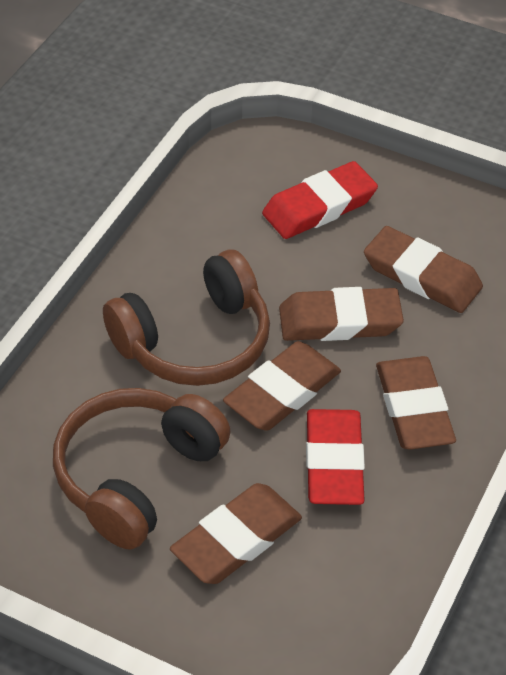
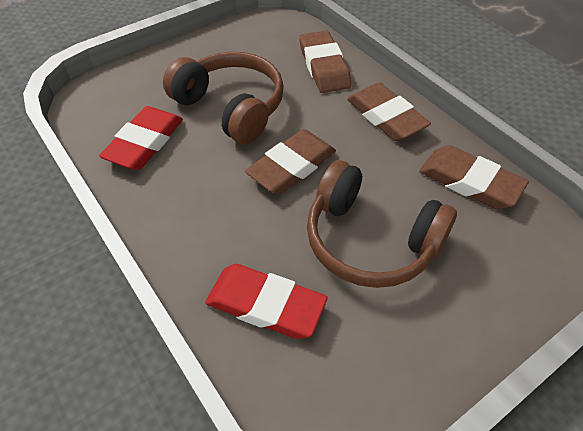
brown eraser: 5 -> 4

